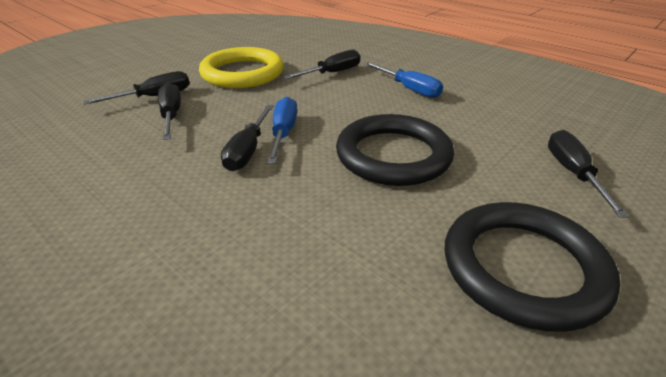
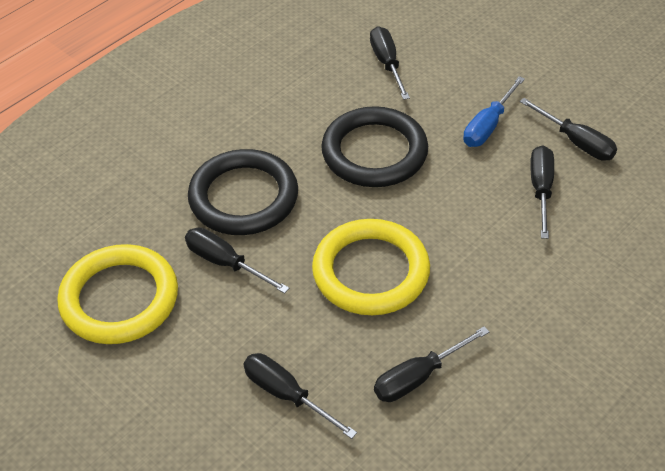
black screwdriver: 5 -> 6
blue screwdriver: 2 -> 1
yellow ring: 1 -> 2

